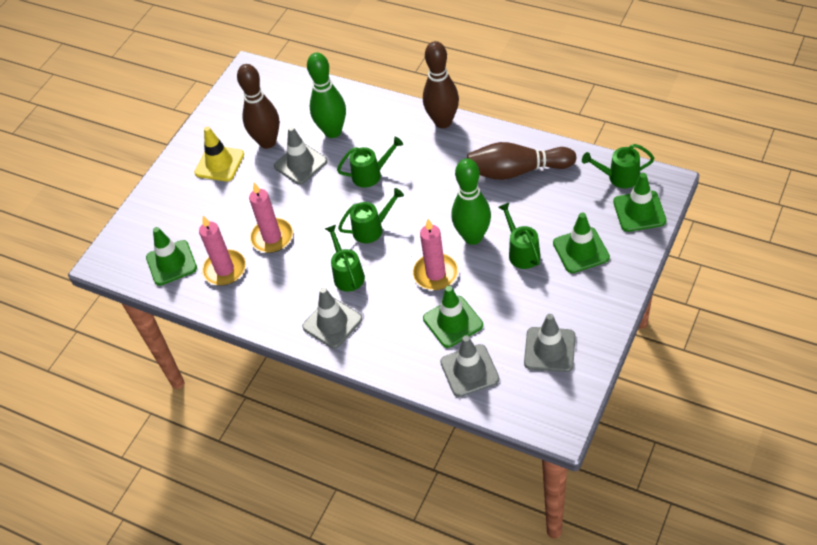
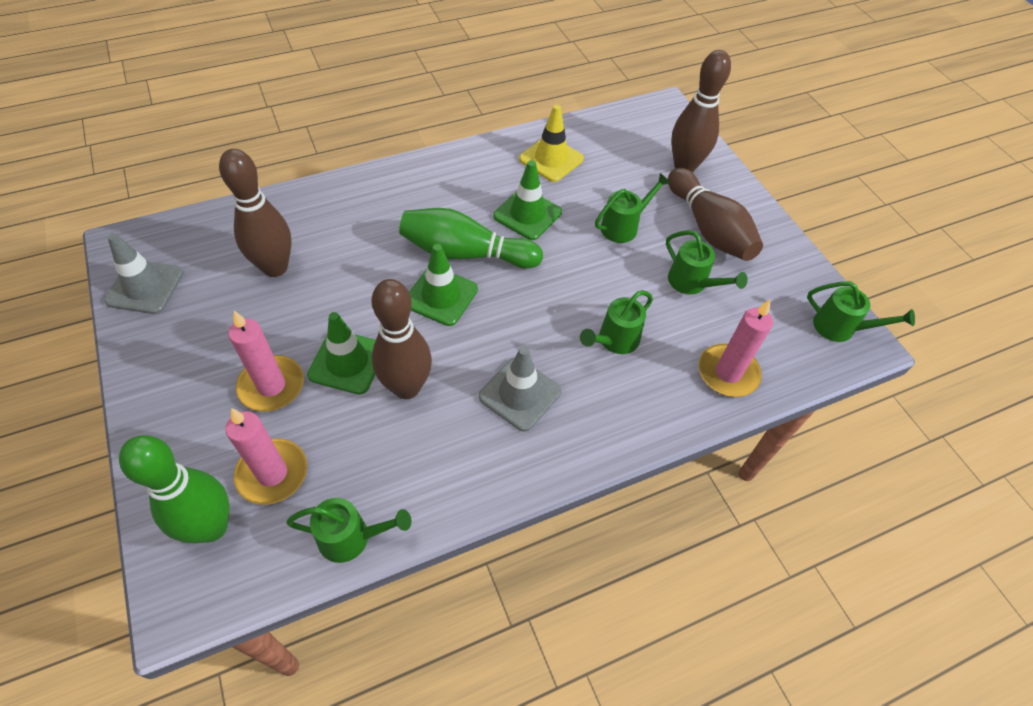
brown bowling pin: 3 -> 4
green traffic cone: 4 -> 3
grey traffic cone: 4 -> 2

